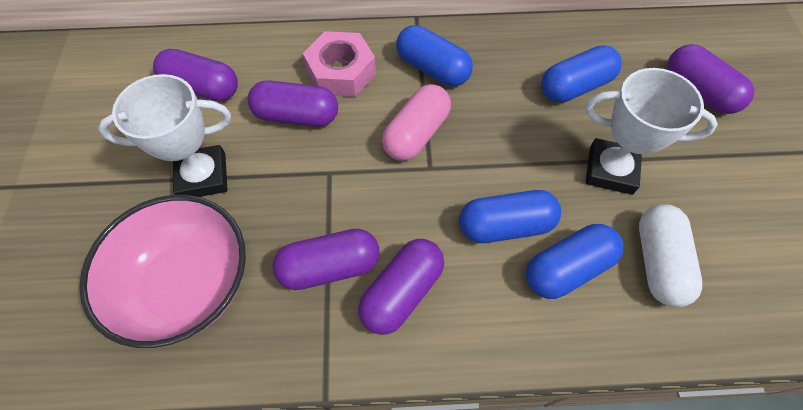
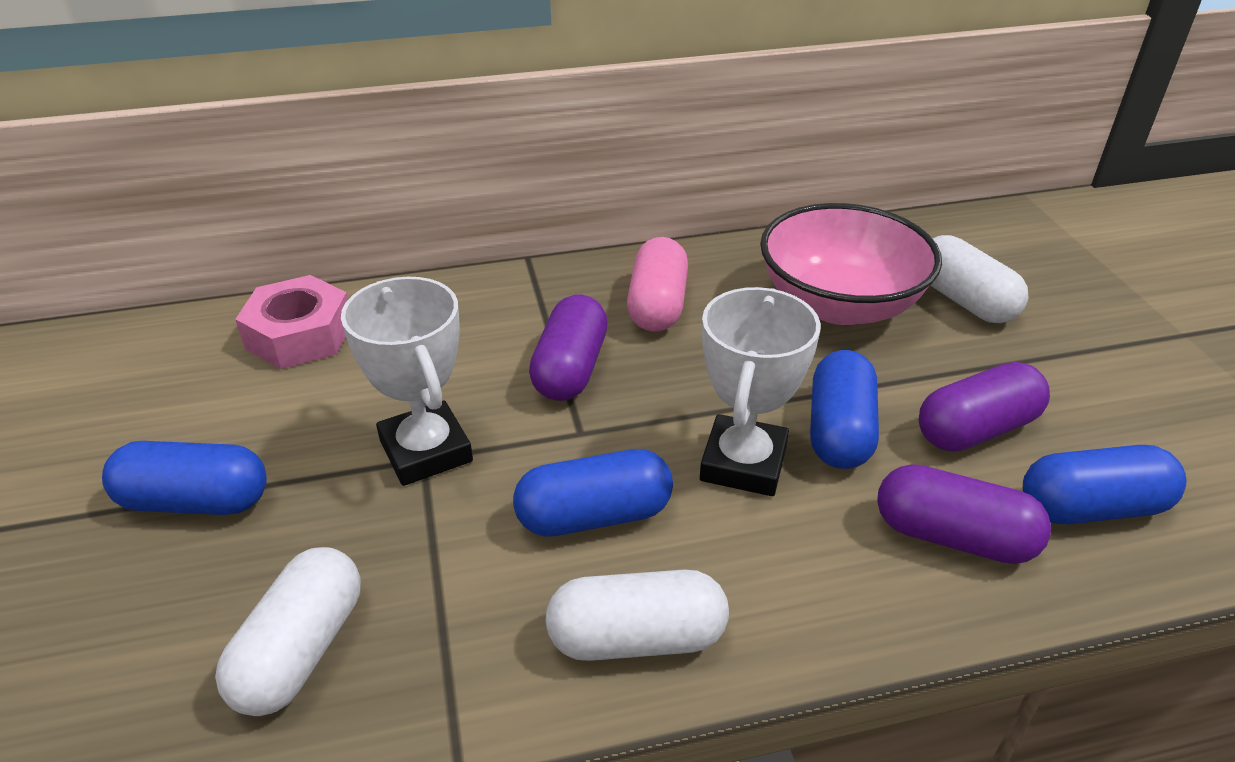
purple capsule: 5 -> 3
white capsule: 1 -> 3

